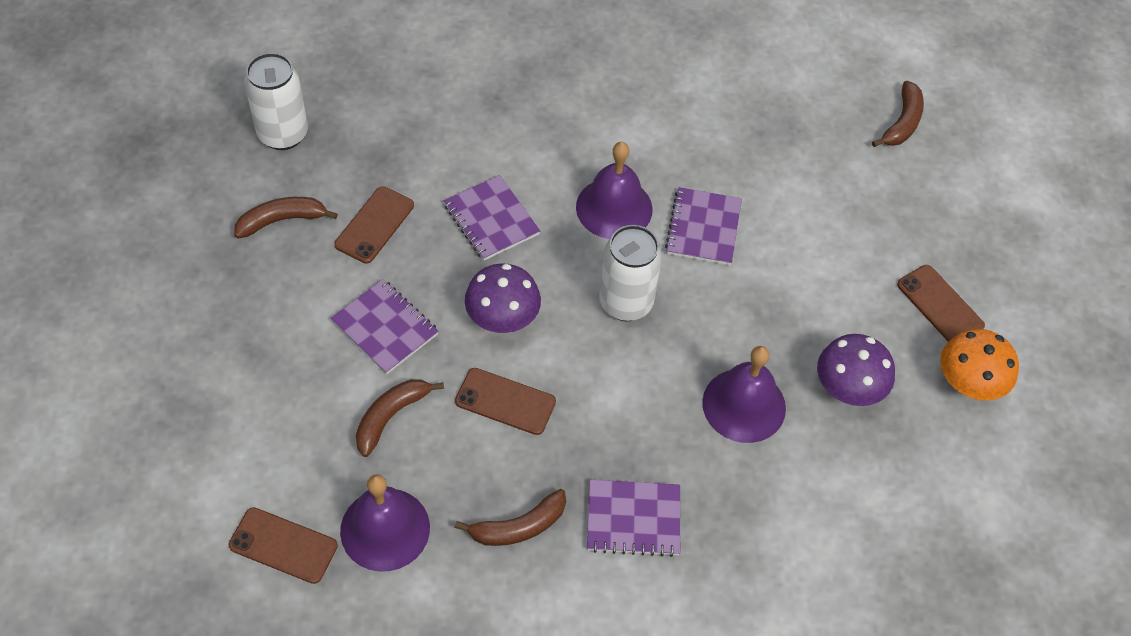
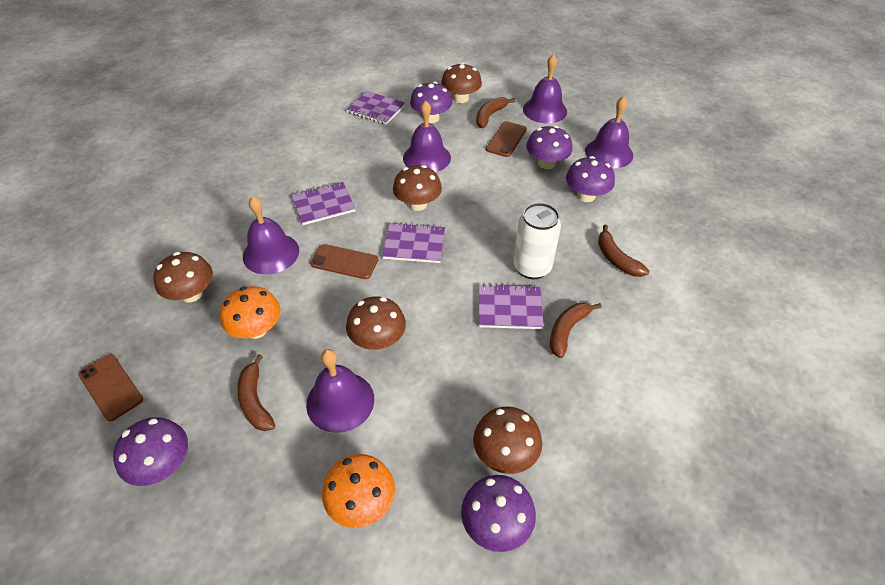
brown mushroom: 0 -> 5
brown phone: 4 -> 3
orange mushroom: 1 -> 2
purple bell: 3 -> 5
purple mushroom: 2 -> 5
white can: 2 -> 1

